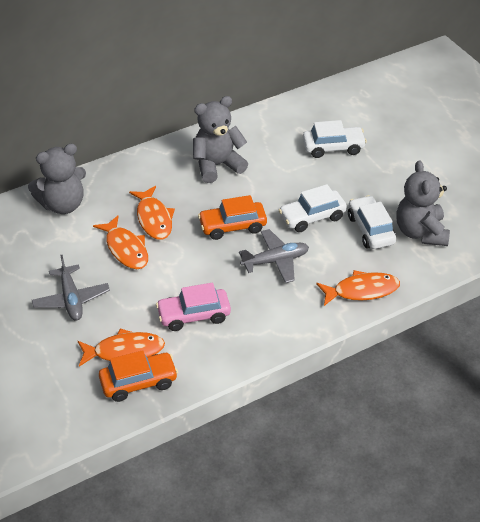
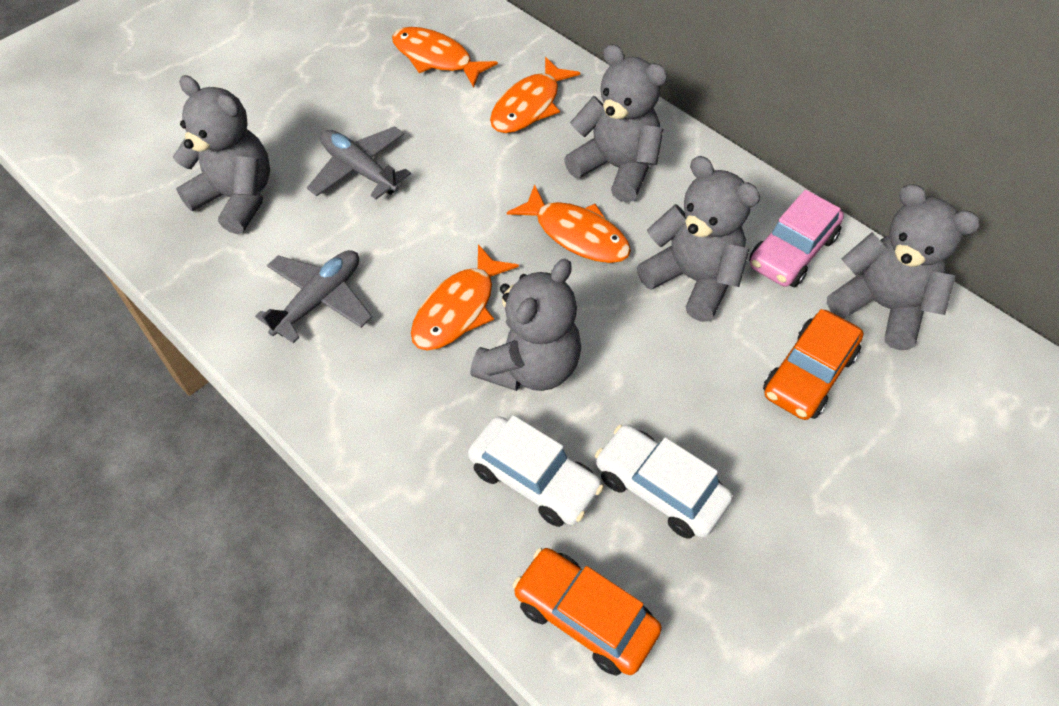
grey teddy bear: 3 -> 5
white car: 3 -> 2

